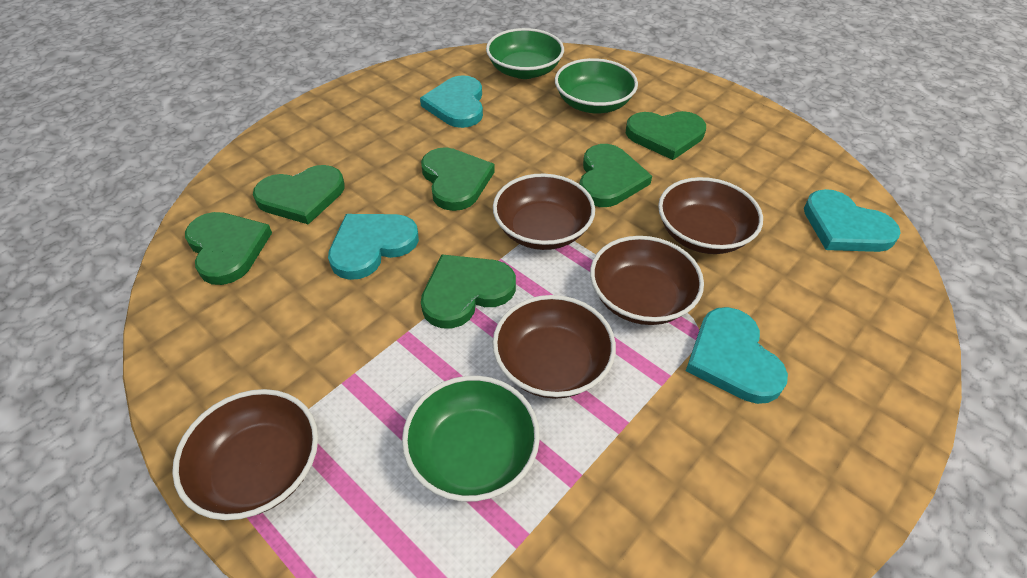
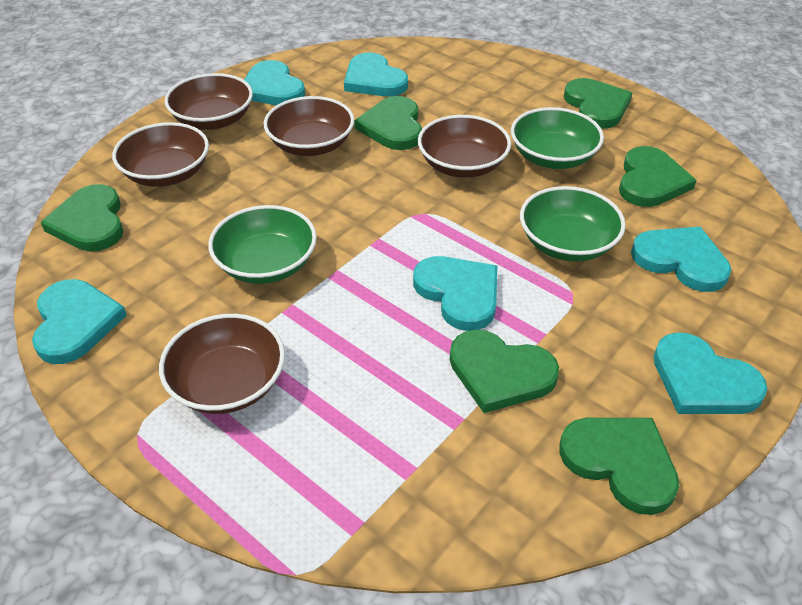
turquoise heart: 4 -> 6

